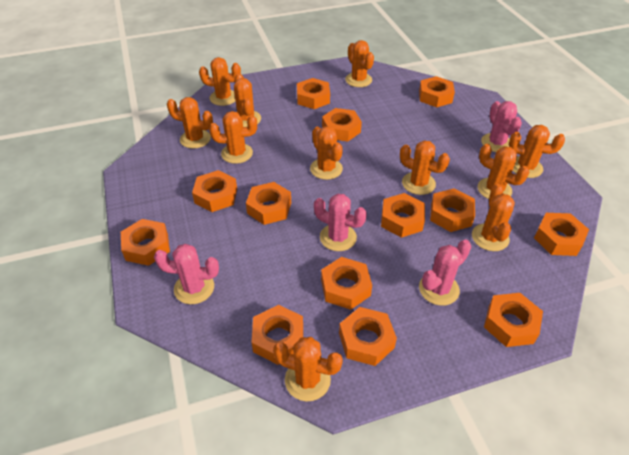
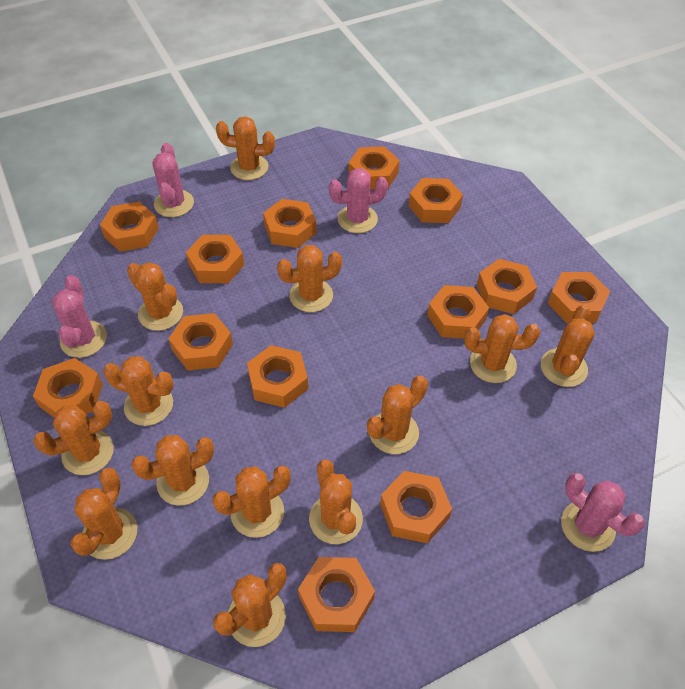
orange cactus: 11 -> 13

